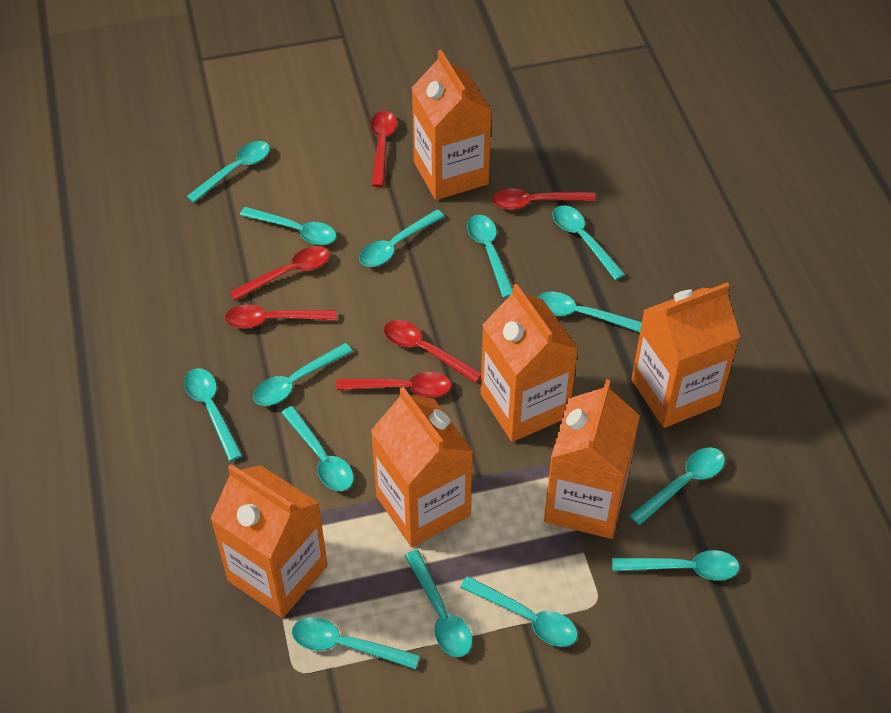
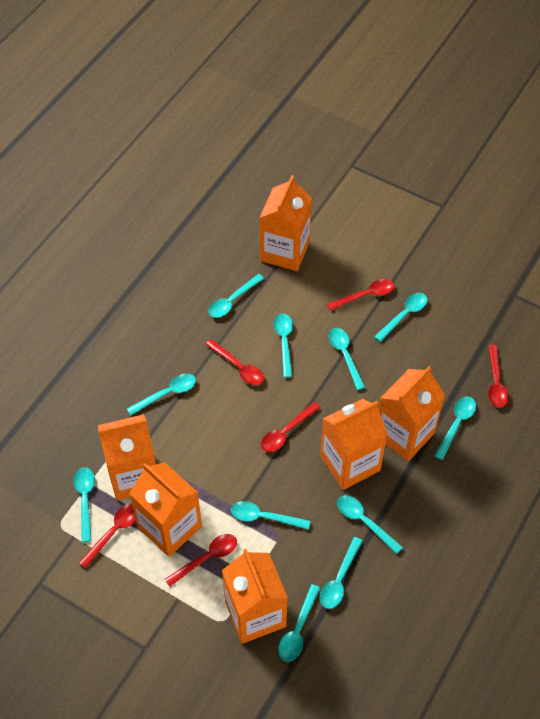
turquoise spoon: 14 -> 11

